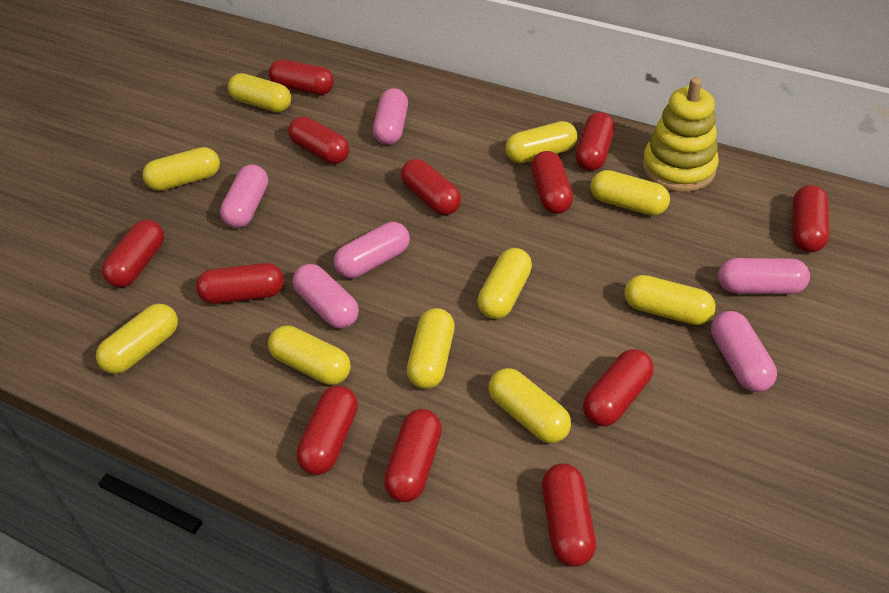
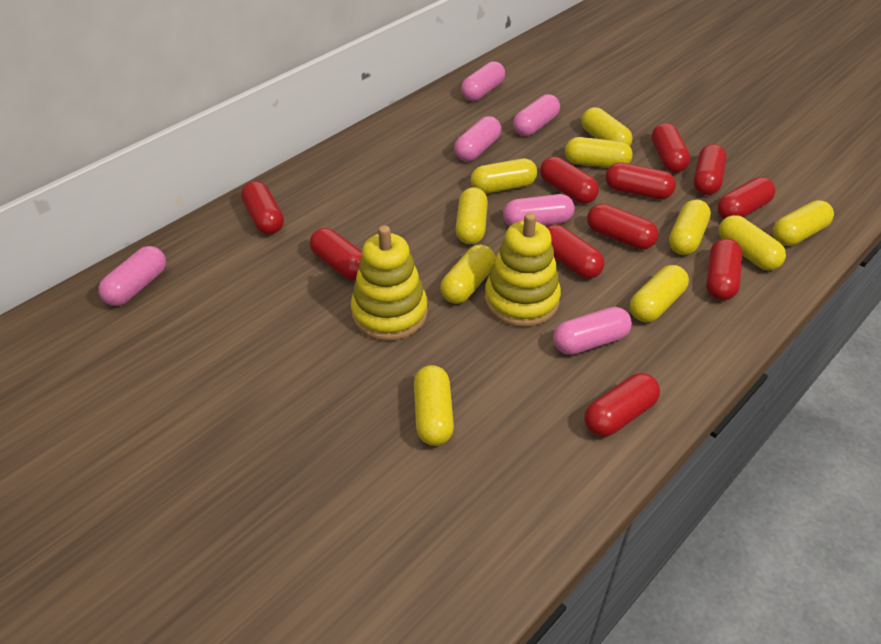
red capsule: 12 -> 11
yellow stacking toy: 1 -> 2

